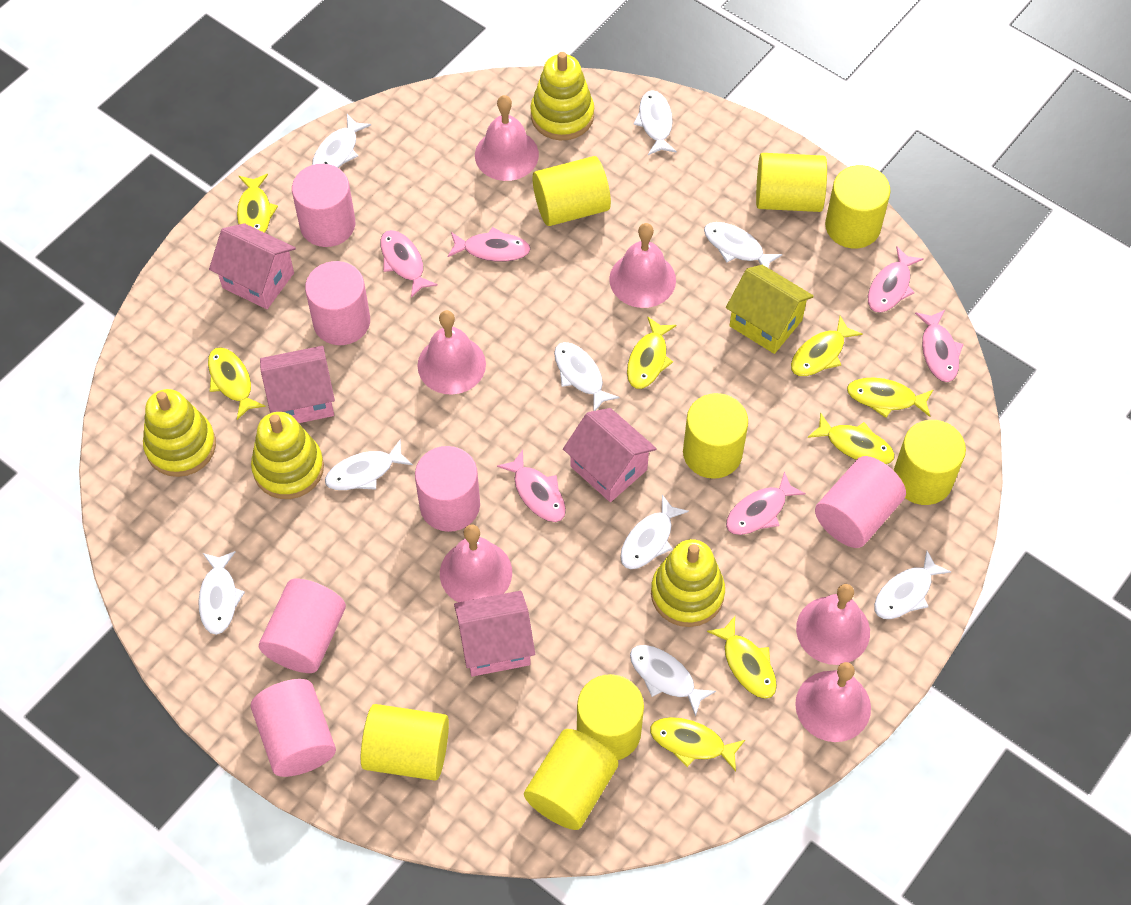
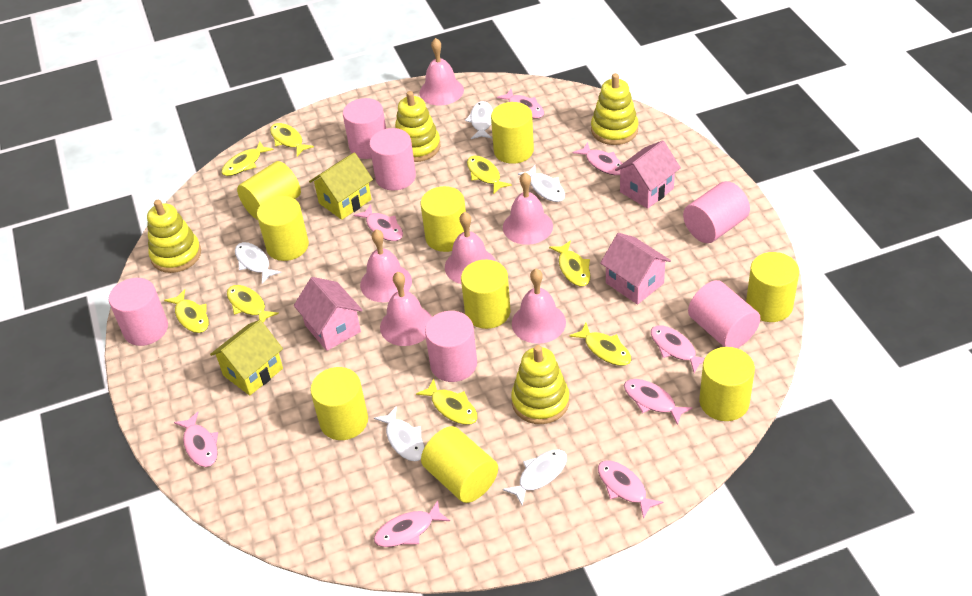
pink fish: 6 -> 8
pink house: 4 -> 3
white fish: 9 -> 5
yellow cylinder: 8 -> 9
yellow house: 1 -> 2

